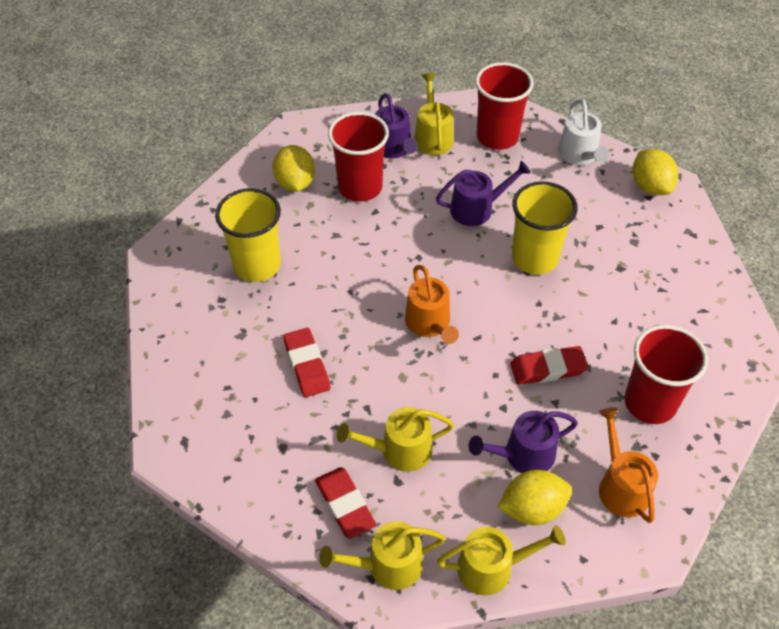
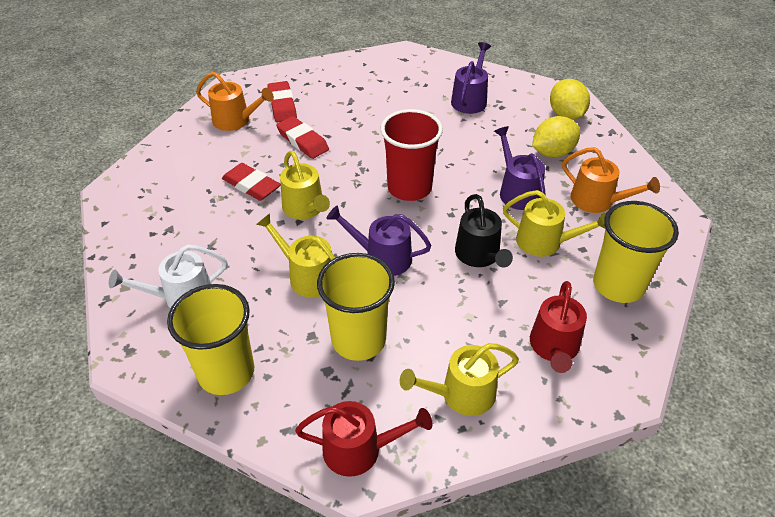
black watering can: 0 -> 1
red cup: 3 -> 1
red watering can: 0 -> 2
yellow cup: 2 -> 3
yellow lemon: 3 -> 2

